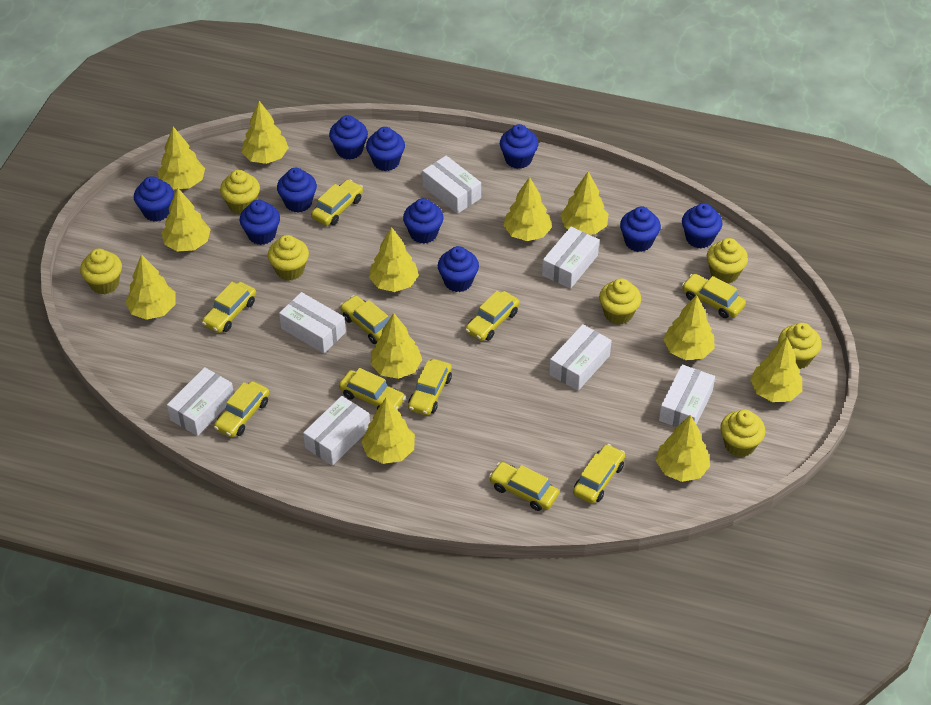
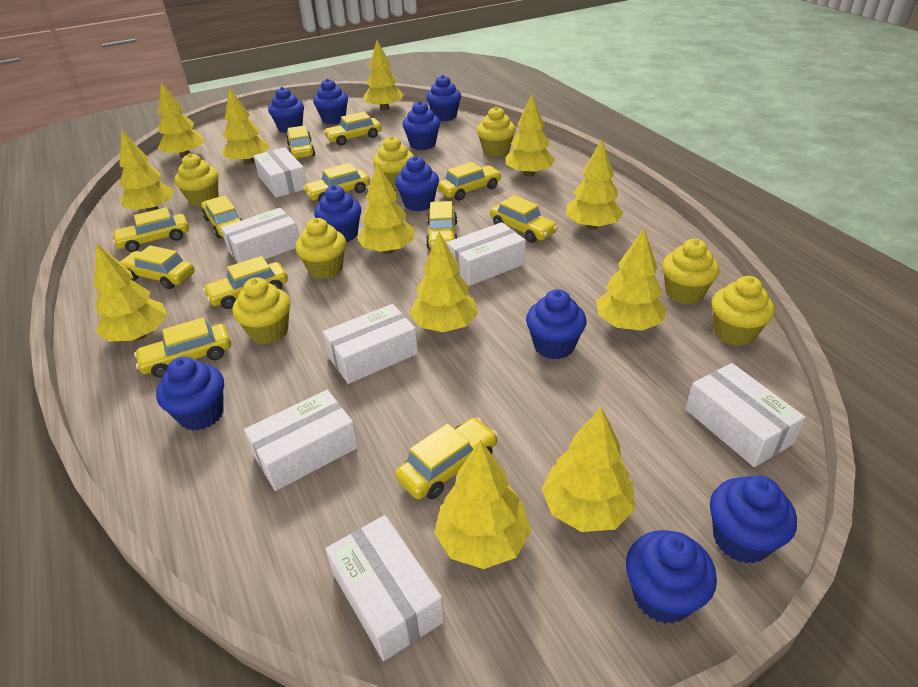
yellow car: 10 -> 12

